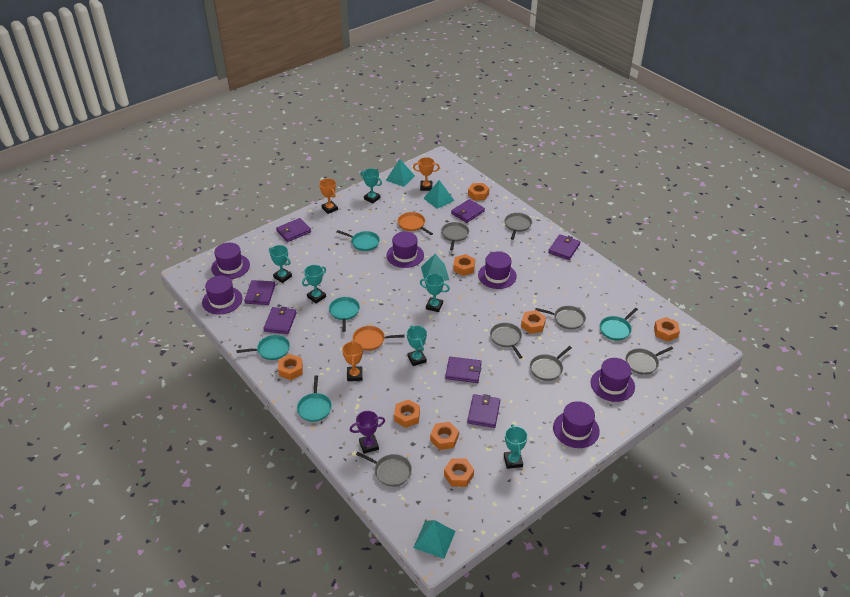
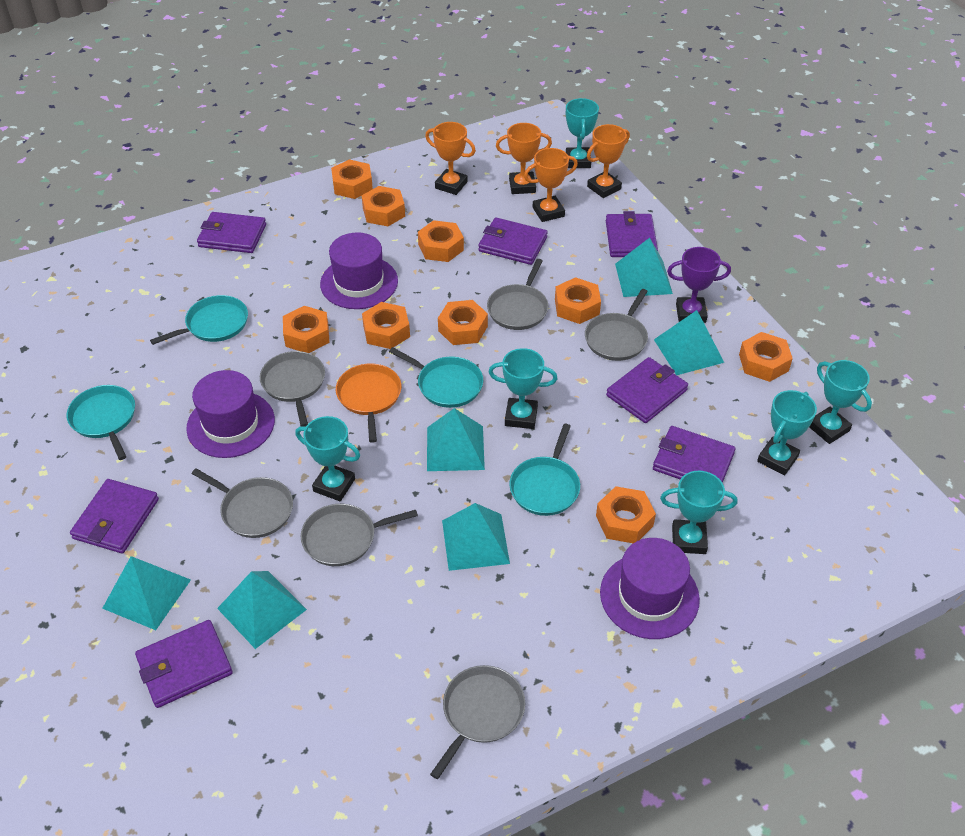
grey pan: 7 -> 6
orange nut: 8 -> 9
orange pan: 2 -> 1
orange trophy: 3 -> 4
purple hat: 6 -> 3
turquoise pan: 5 -> 4
turquoise pyramid: 4 -> 6

